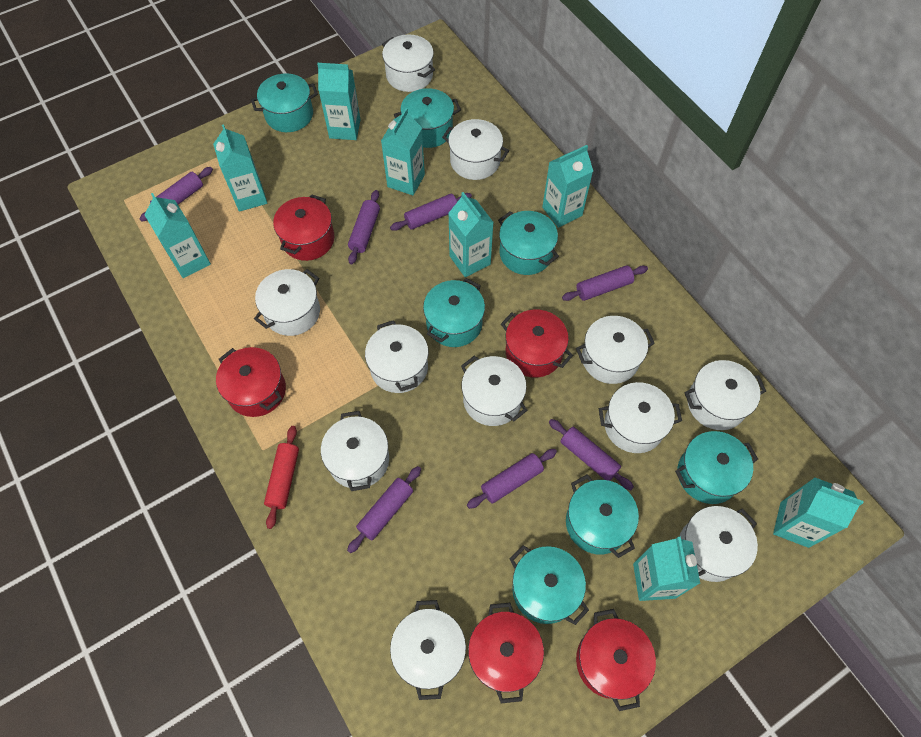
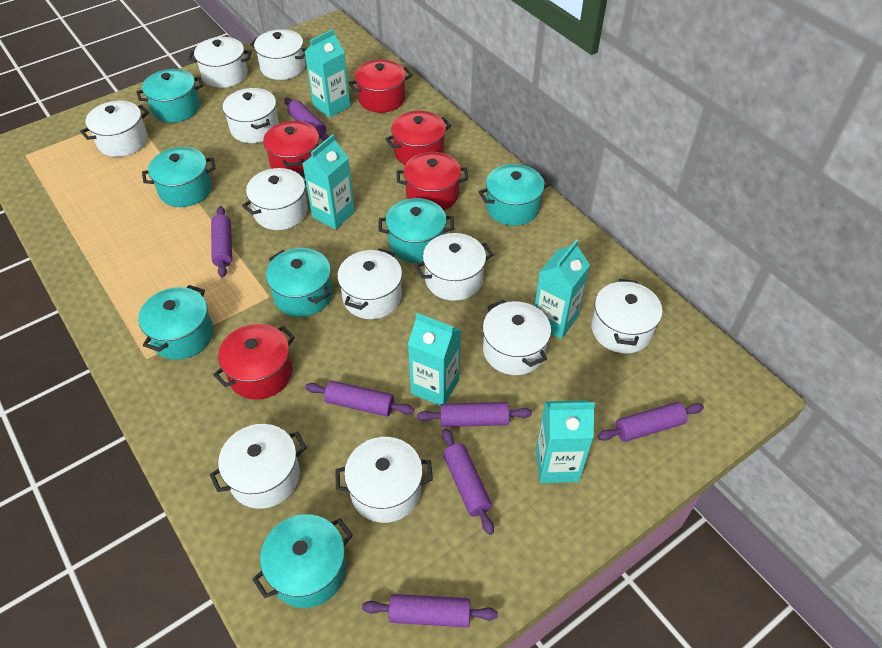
red rolling pin: 1 -> 0
turquoise carton: 8 -> 5

